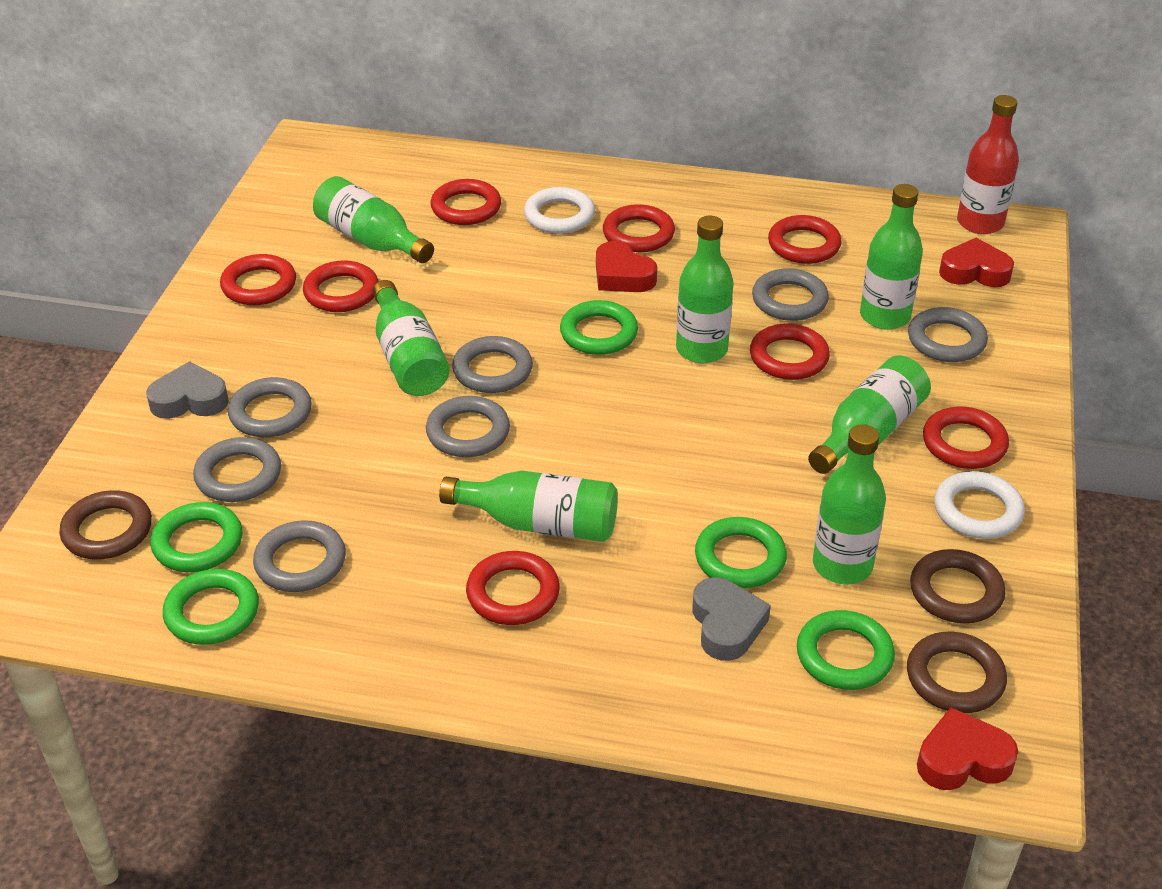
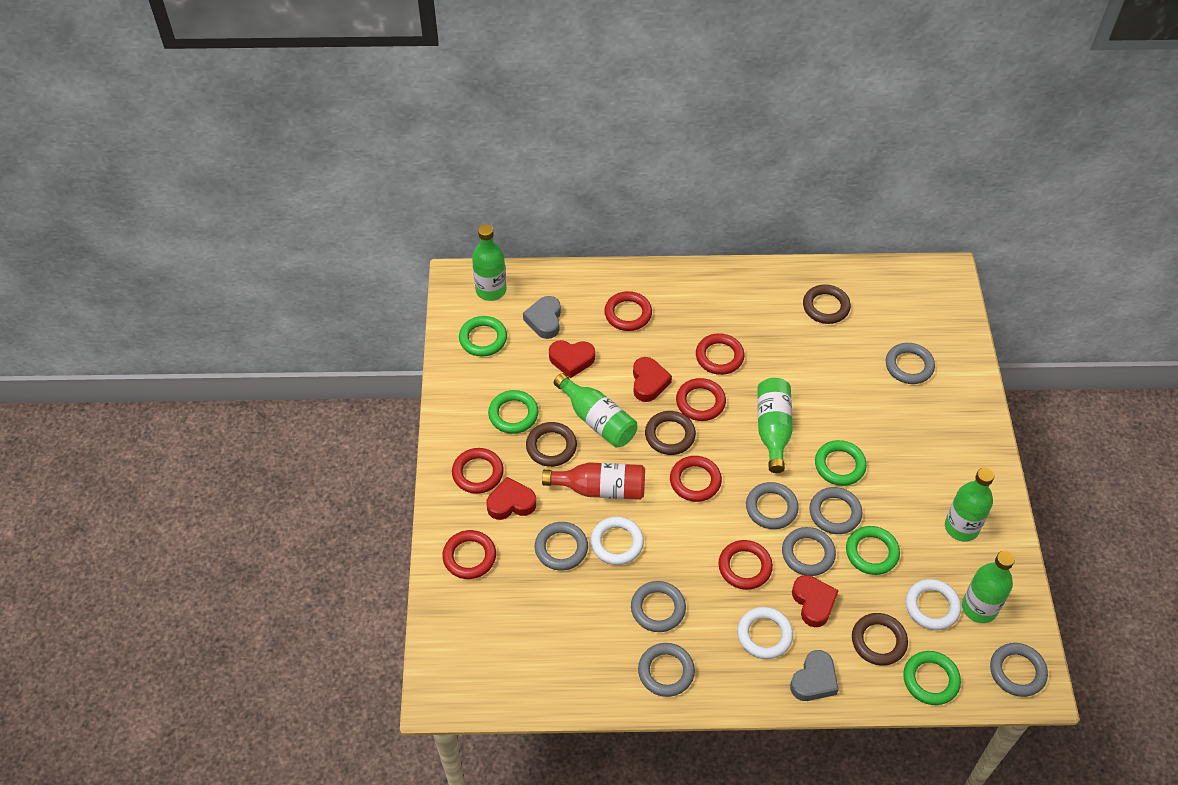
brown ring: 3 -> 4
green bottle: 7 -> 5
grey ring: 7 -> 8
red heart: 3 -> 4
red ring: 8 -> 7
white ring: 2 -> 3

